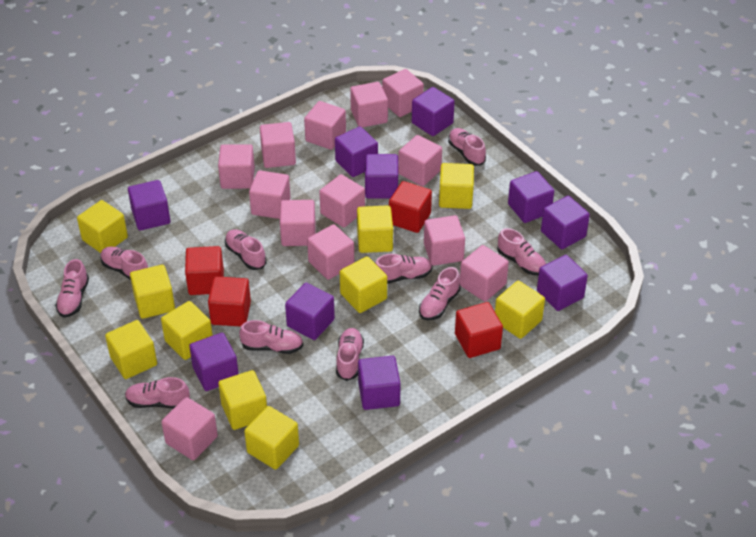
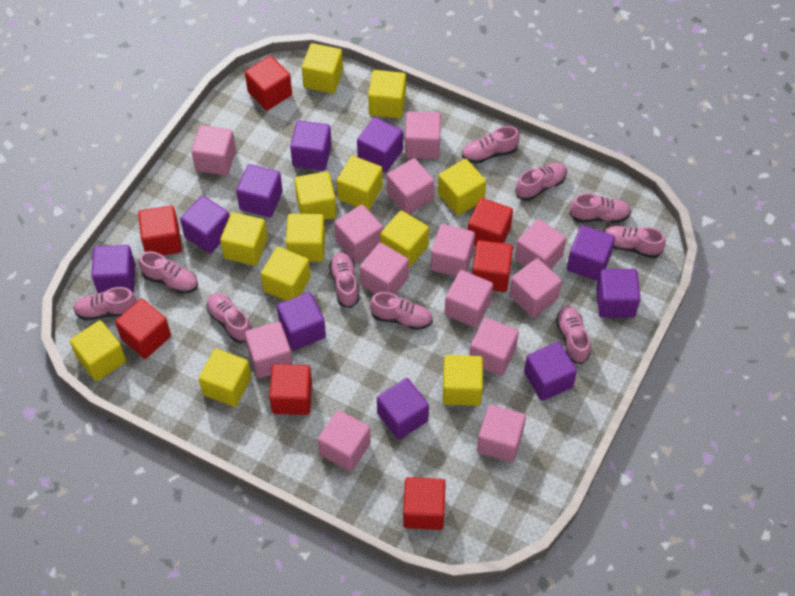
red cube: 4 -> 7
yellow cube: 10 -> 12

